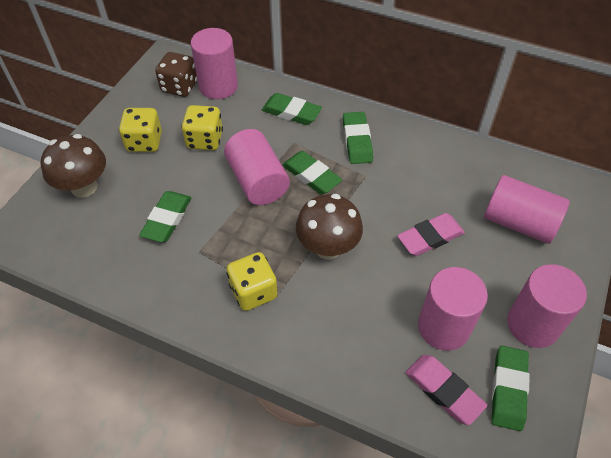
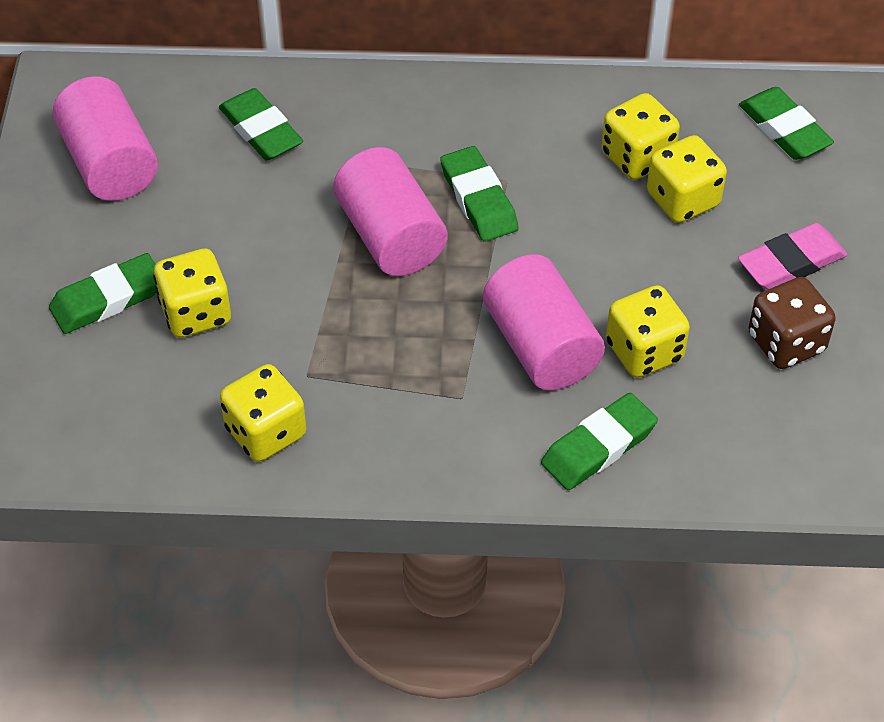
brown mushroom: 2 -> 0
pink cylinder: 5 -> 3
pink eraser: 2 -> 1
yellow dice: 3 -> 5

